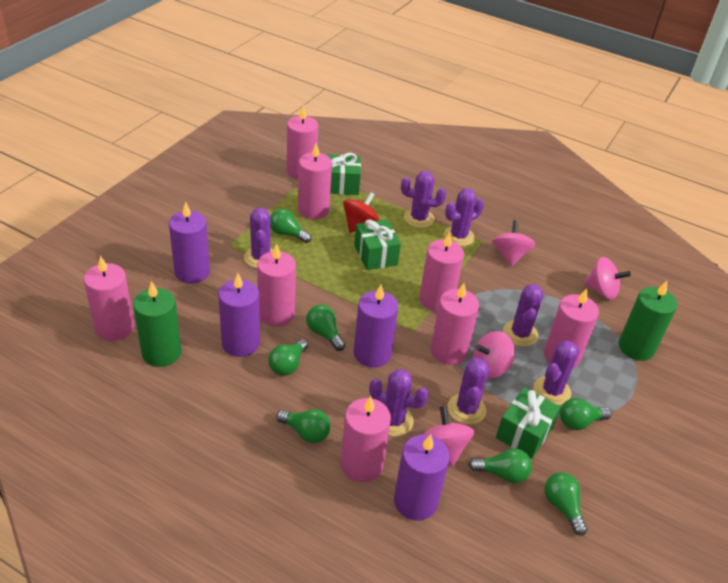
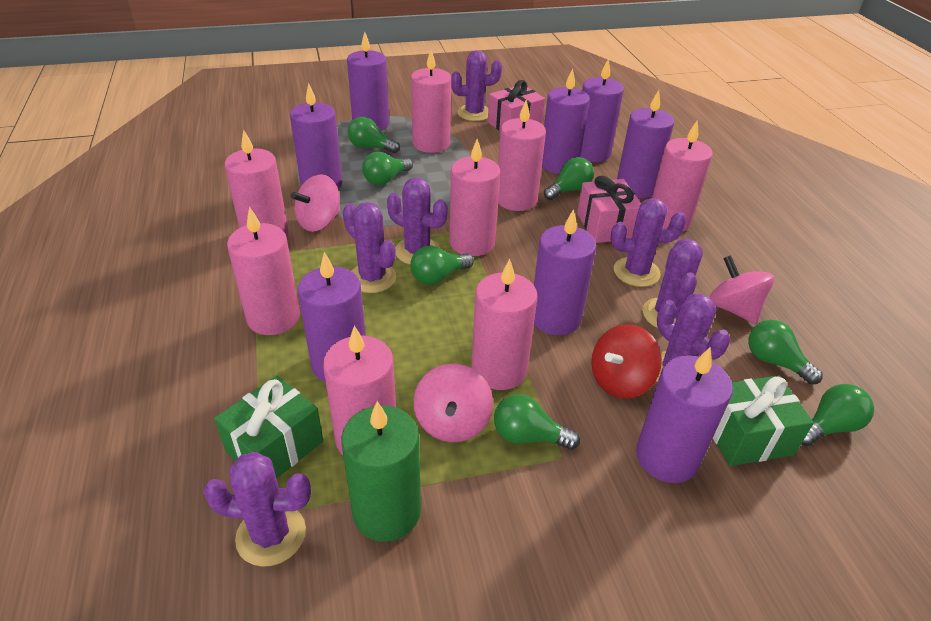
green candle: 2 -> 1
green gift: 3 -> 2
pink gift: 0 -> 2
pink spinning top: 4 -> 3
purple candle: 4 -> 8

